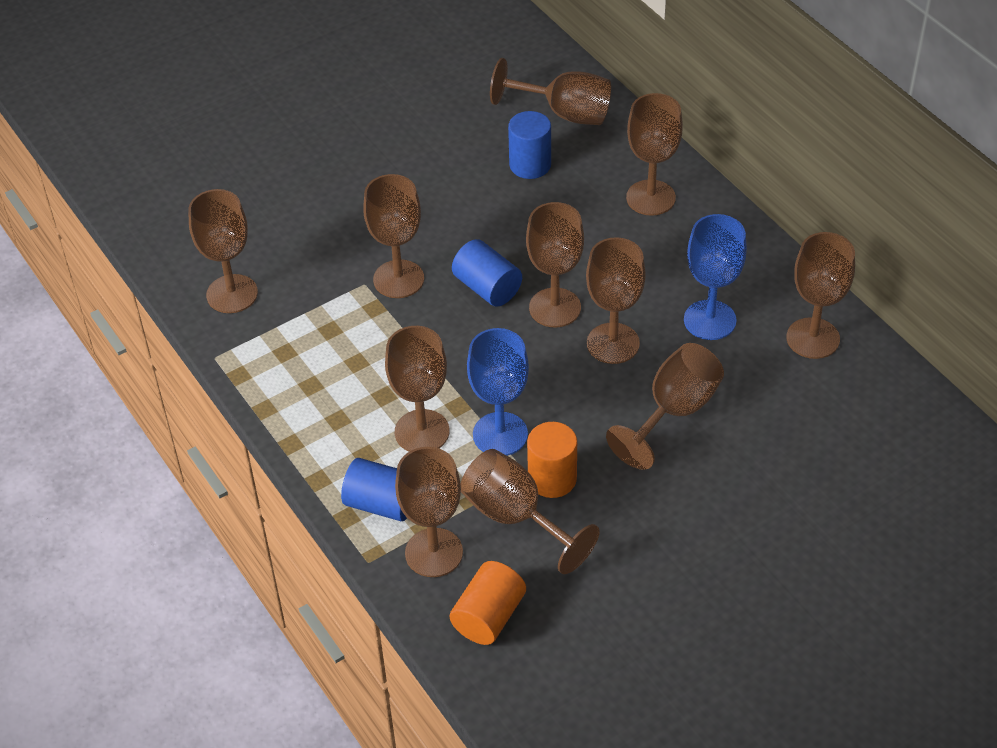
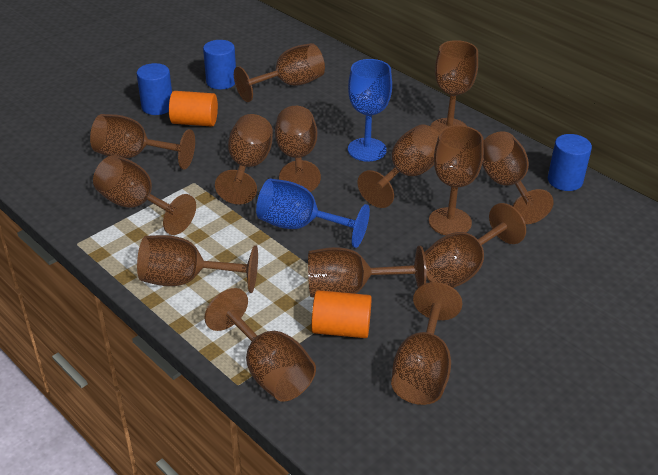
brown goblet: 11 -> 14

